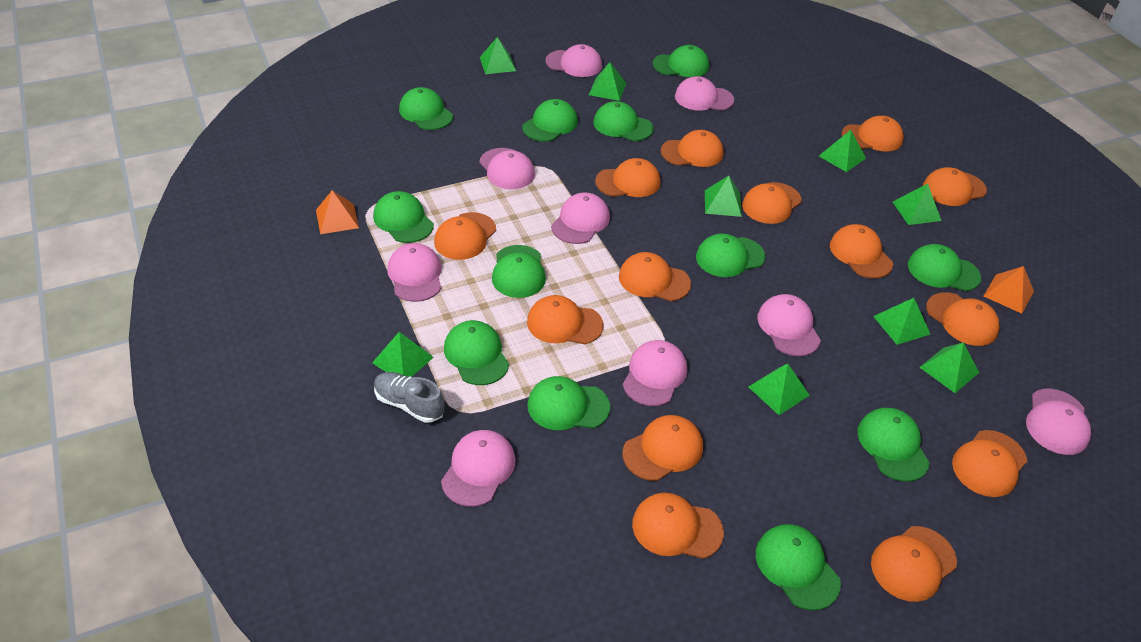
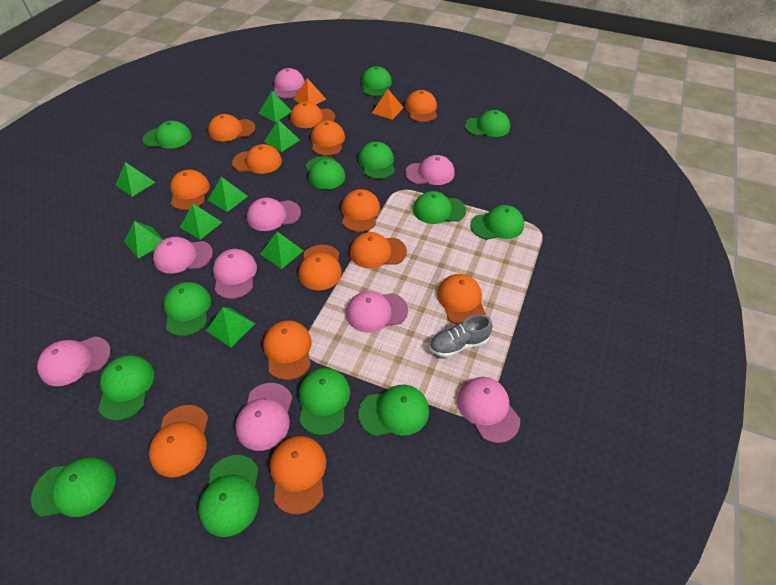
green cap: 12 -> 13
green pyramid: 9 -> 8
orange cap: 14 -> 13

